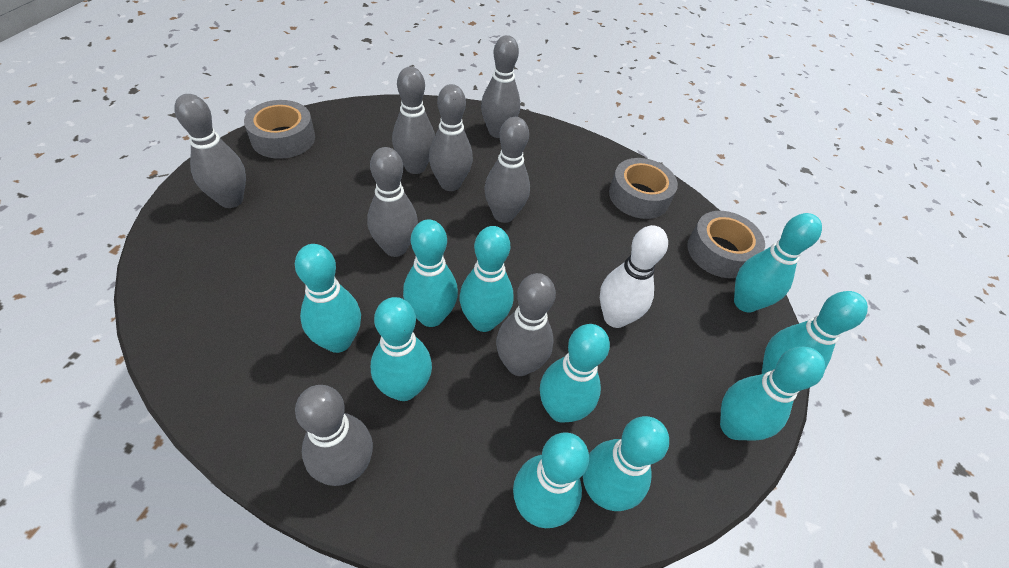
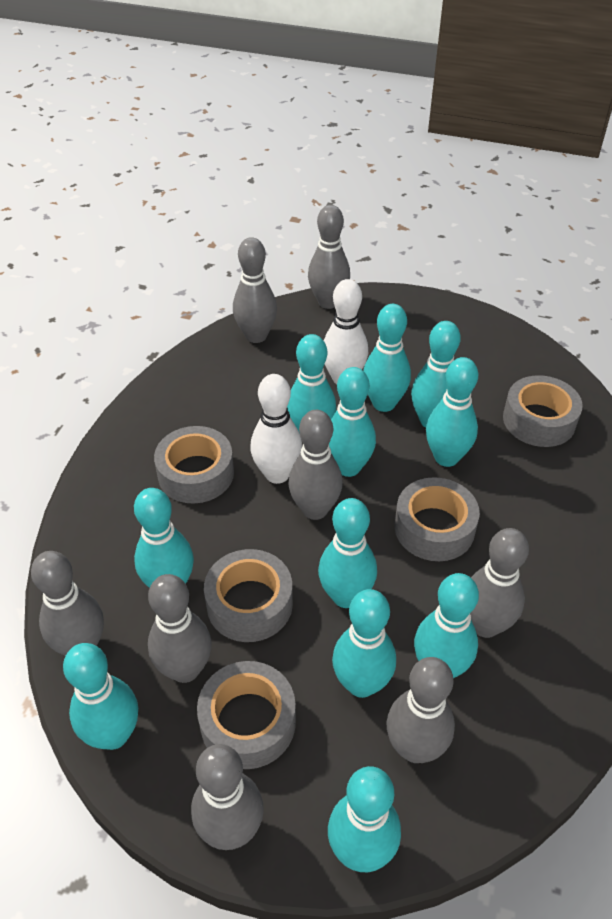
grey tape: 3 -> 5
turquoise bowling pin: 10 -> 11
white bowling pin: 1 -> 2

